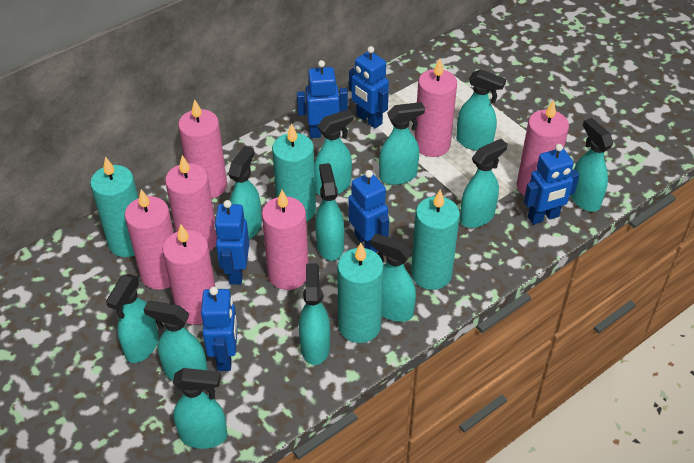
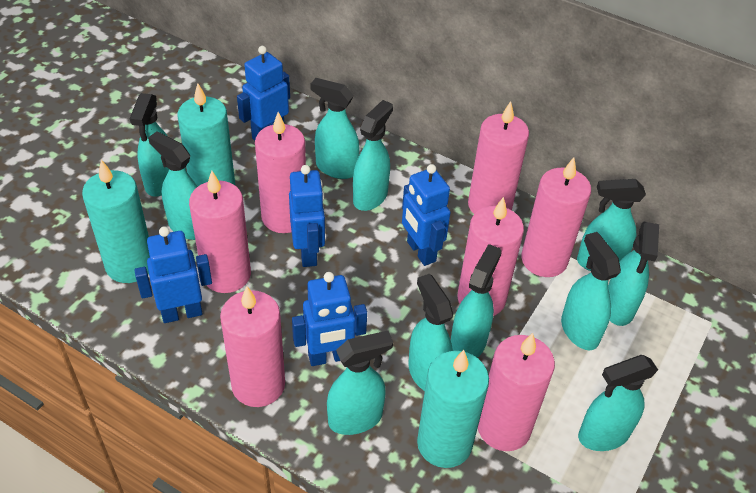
blue robot: 6 -> 5
turquoise candle: 4 -> 3
turquoise spray bottle: 12 -> 11

